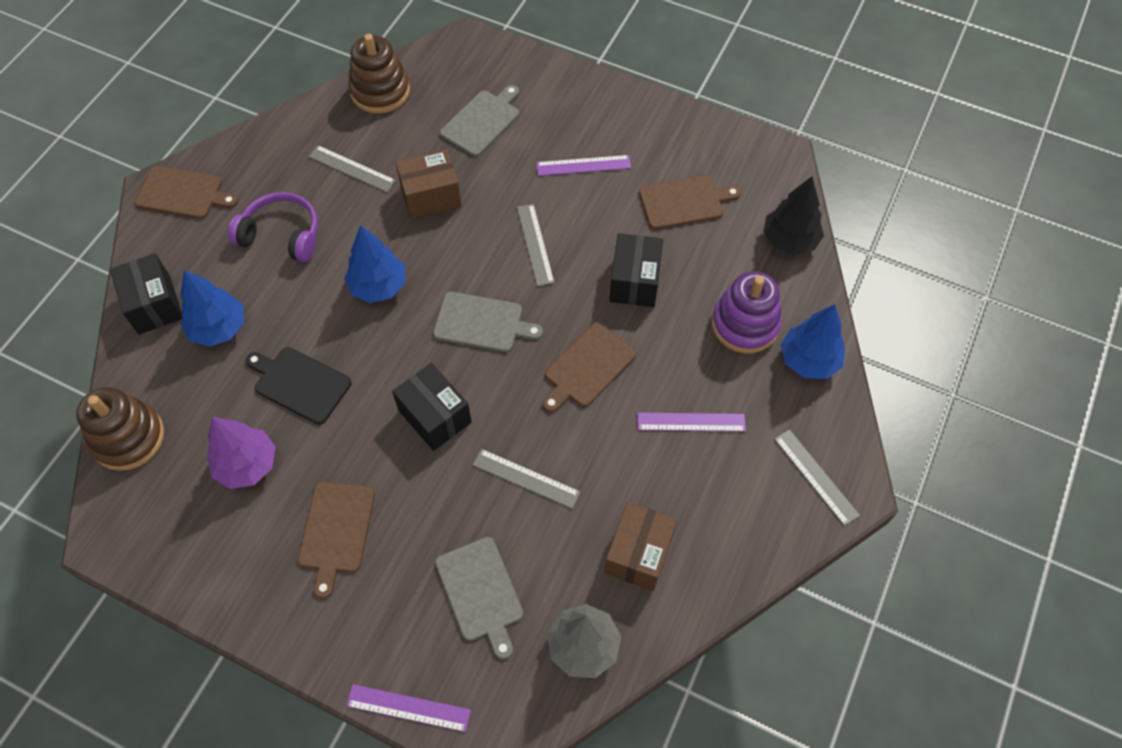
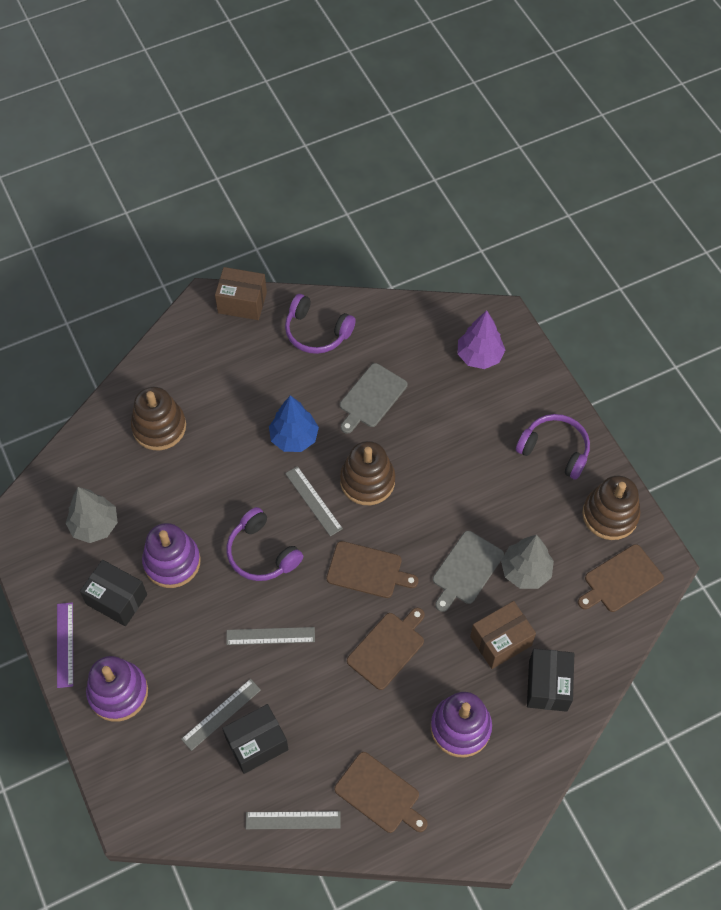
black cutting board: 1 -> 0
black tree: 1 -> 0
blue tree: 3 -> 1
brown stacking toy: 2 -> 3
grey cutting board: 3 -> 2
grey tree: 1 -> 2
purple headphones: 1 -> 3
purple ruler: 3 -> 1
purple stacking toy: 1 -> 3

